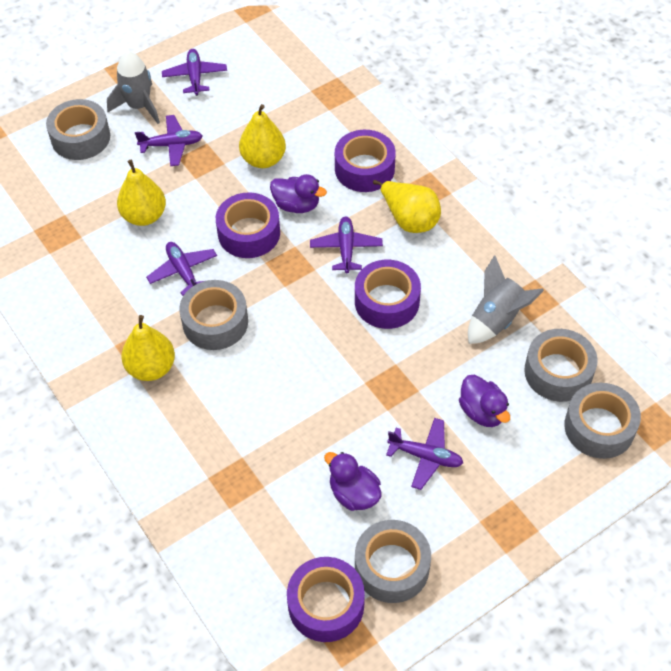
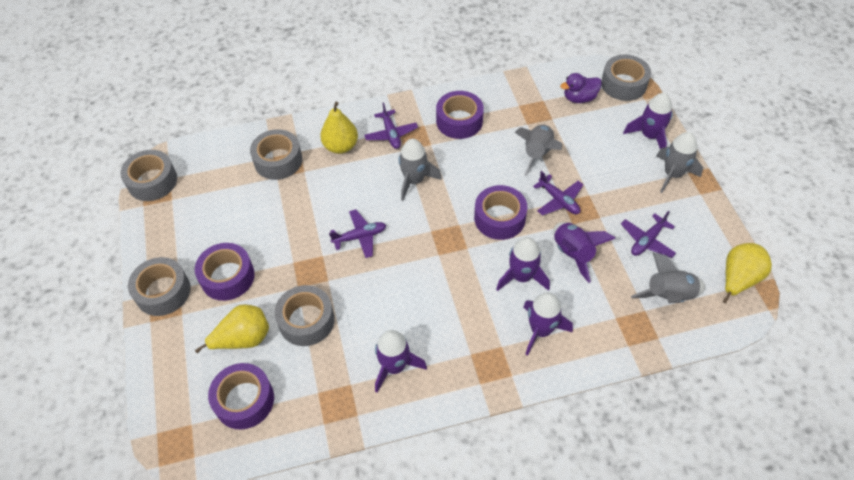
grey rocket: 2 -> 4
purple duck: 3 -> 1
purple plane: 5 -> 4
purple rocket: 0 -> 5
yellow pear: 4 -> 3

